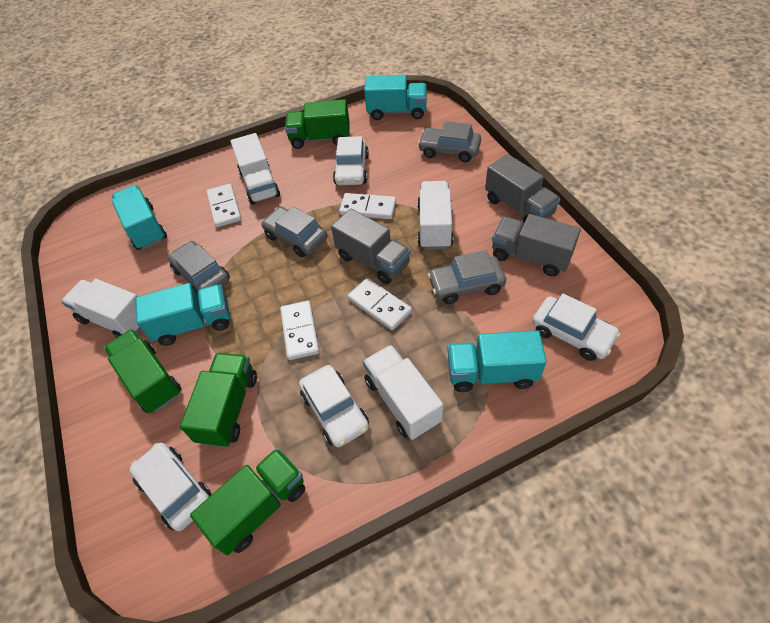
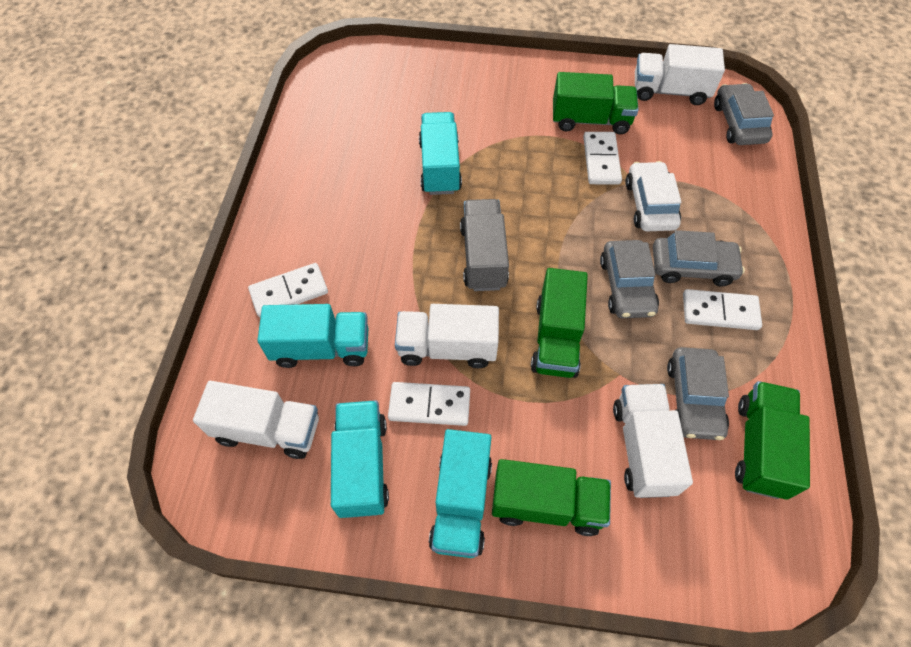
grey truck: 3 -> 1
white car: 4 -> 1

